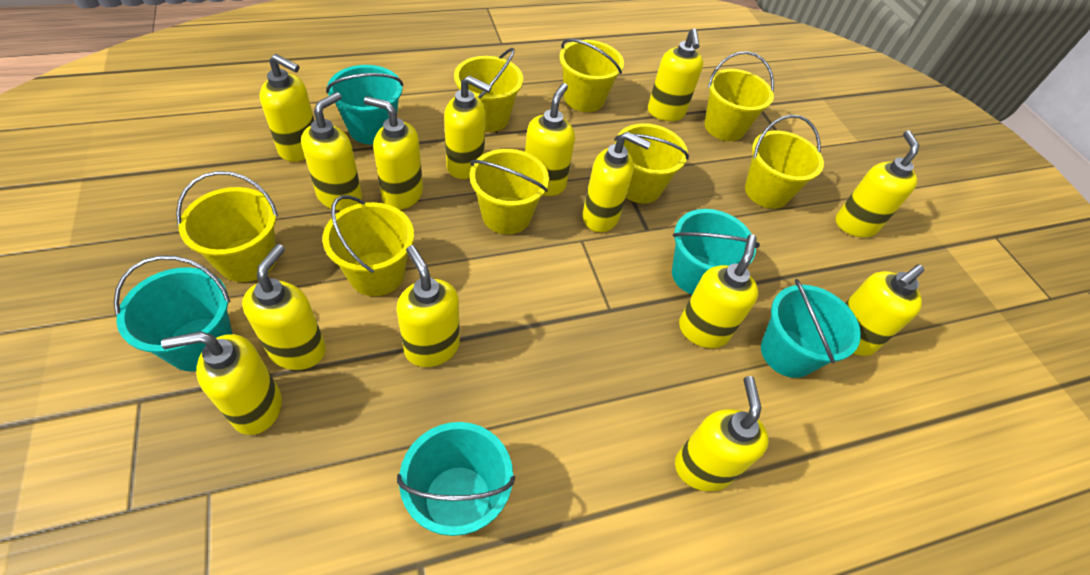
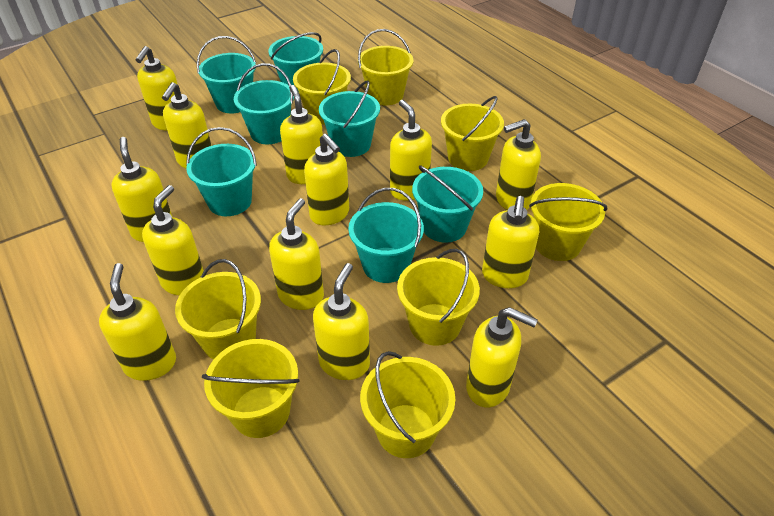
turquoise bucket: 5 -> 7
yellow soap dispenser: 14 -> 13

